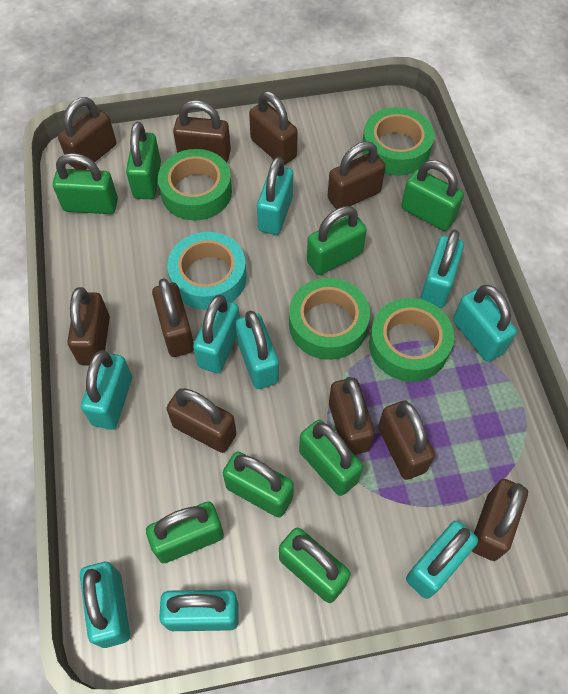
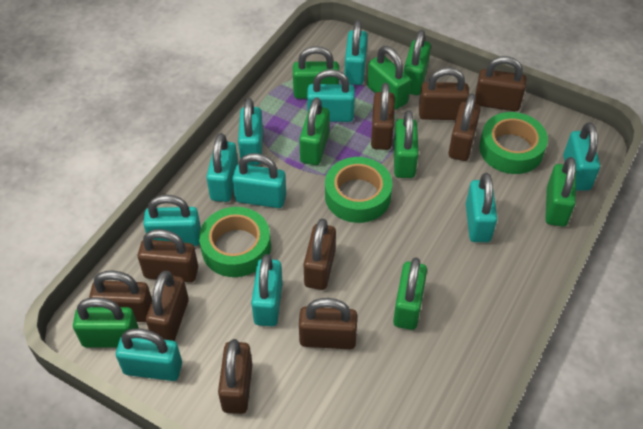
green tape: 4 -> 3
turquoise padlock: 9 -> 10
turquoise tape: 1 -> 0

